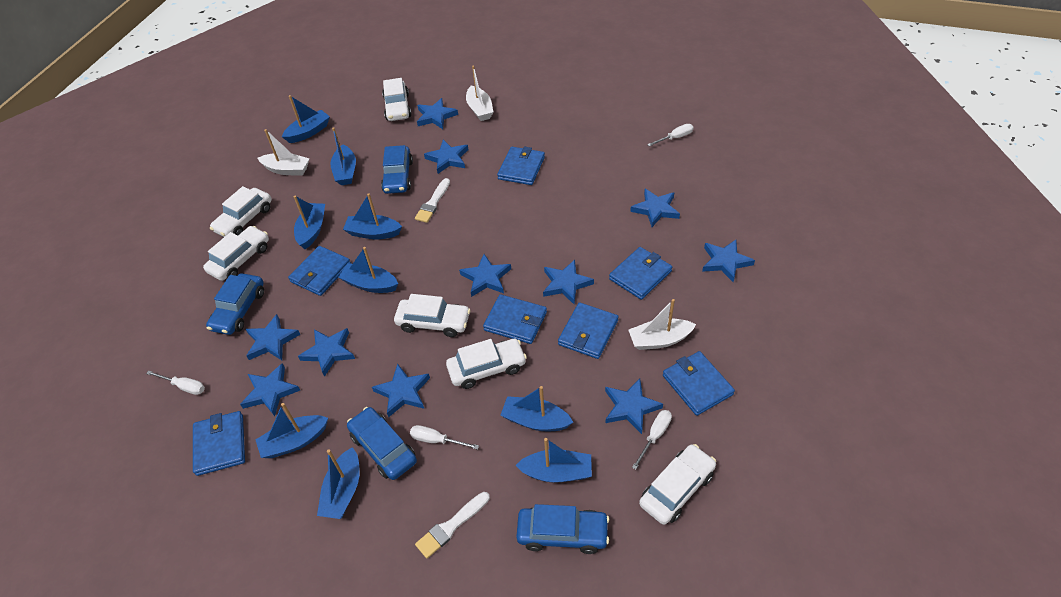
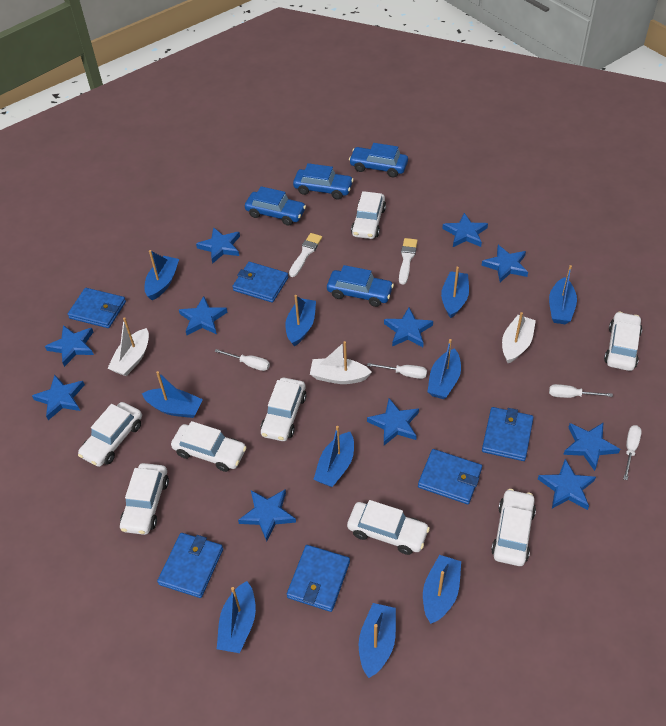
blue boat: 9 -> 10
blue wallet: 7 -> 6
white car: 6 -> 8

